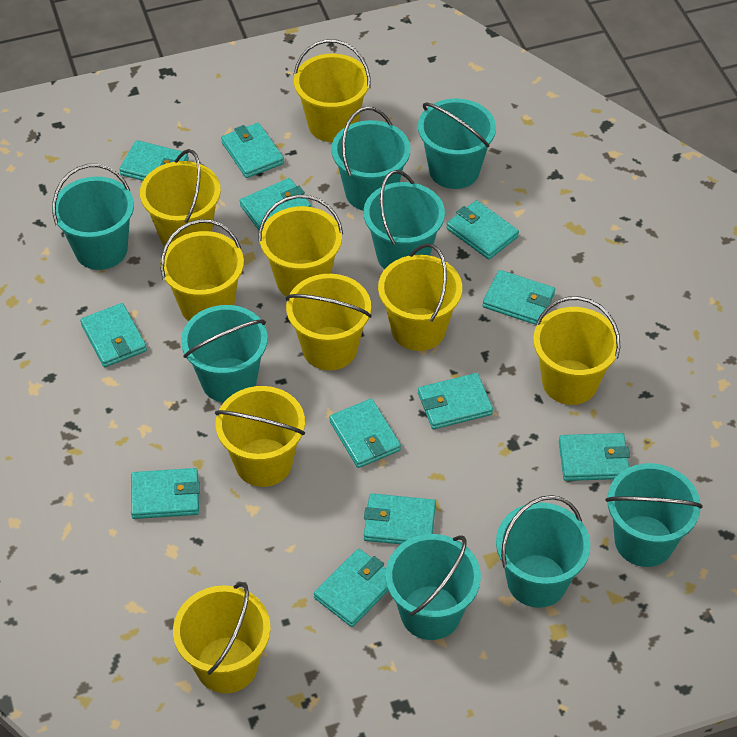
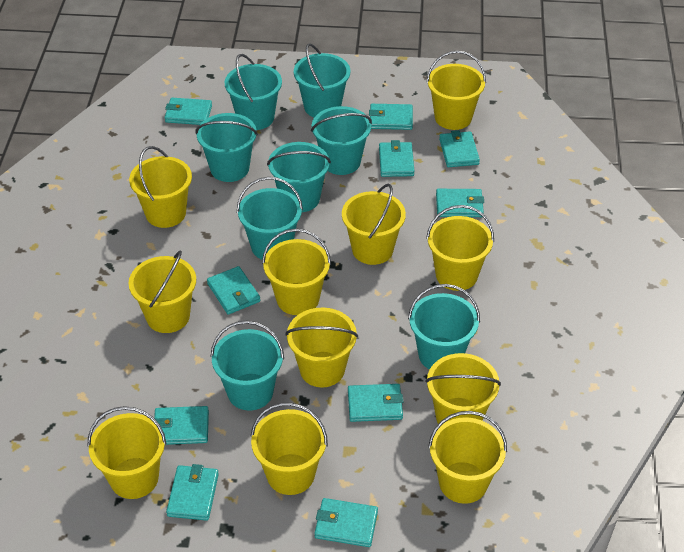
turquoise wallet: 12 -> 10
yellow bucket: 9 -> 11

